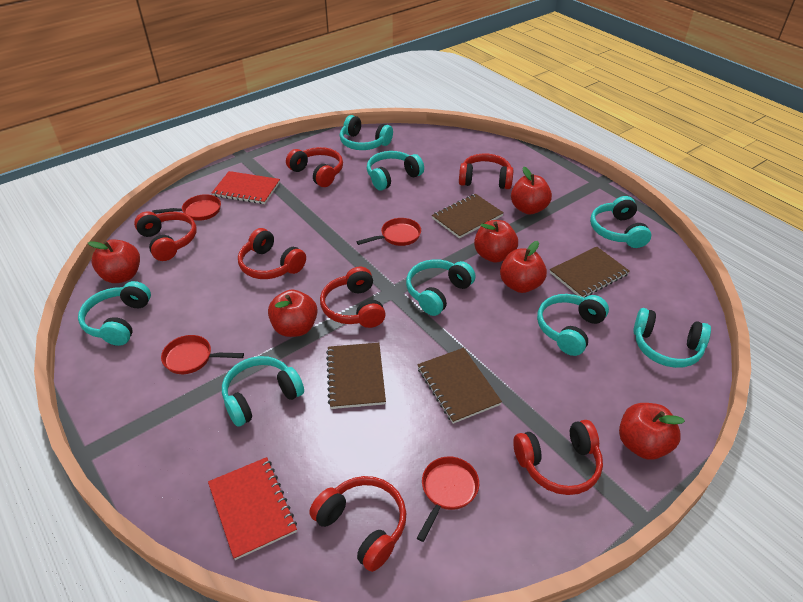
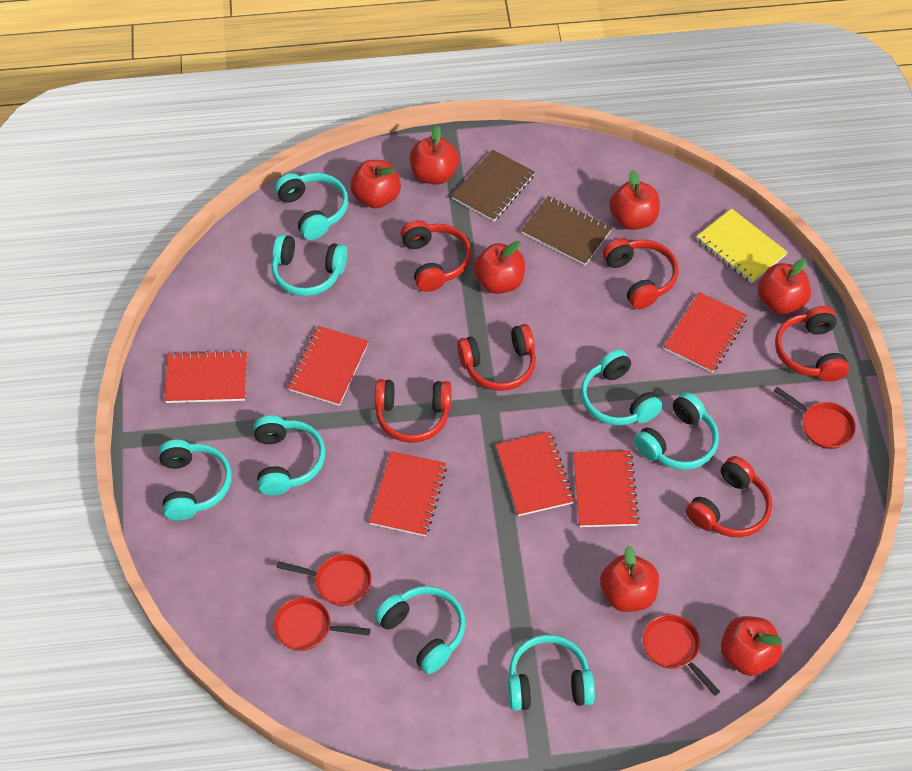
brown notebook: 4 -> 2
red apple: 6 -> 7
red headphones: 7 -> 6
red notebook: 2 -> 6
yellow notebook: 0 -> 1

